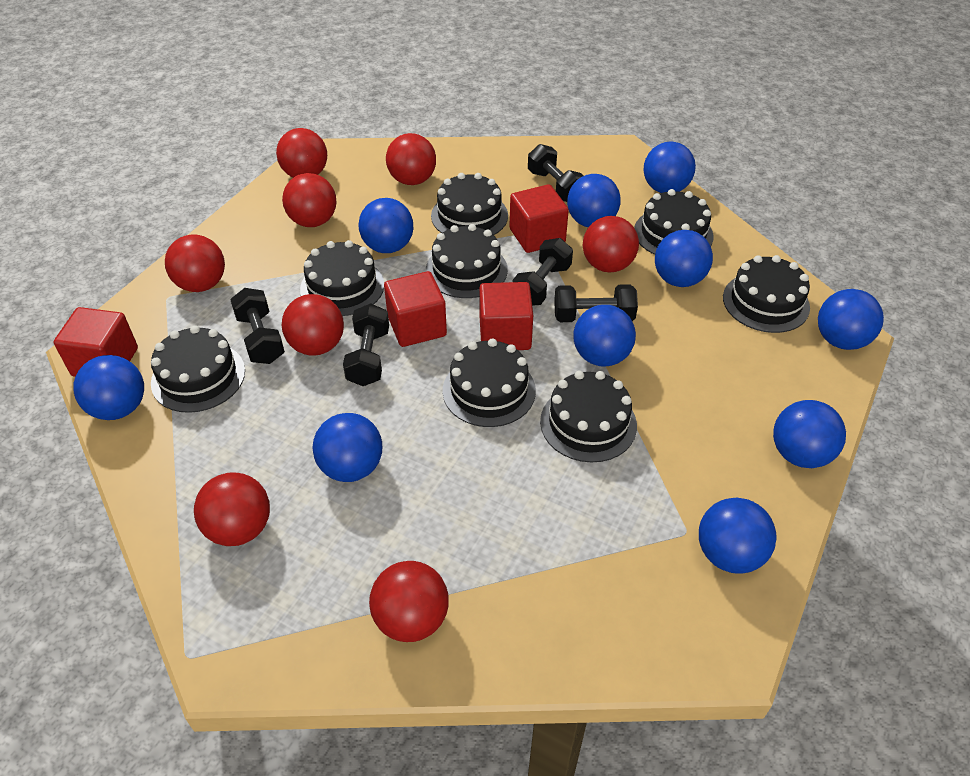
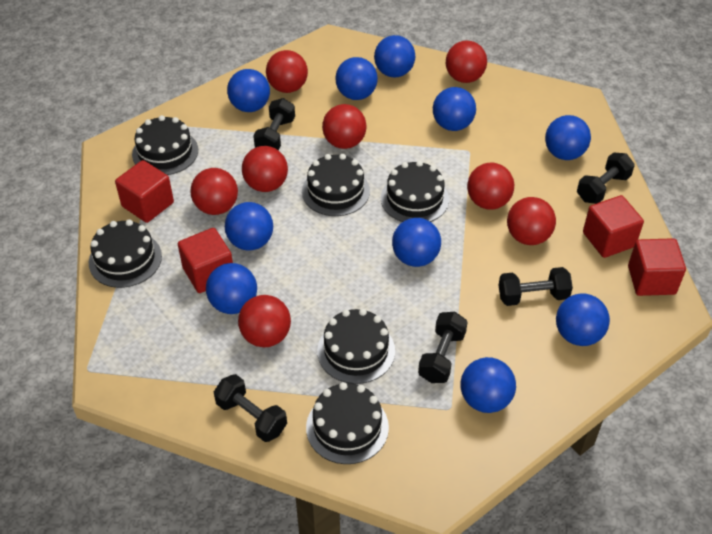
black cake: 8 -> 6

